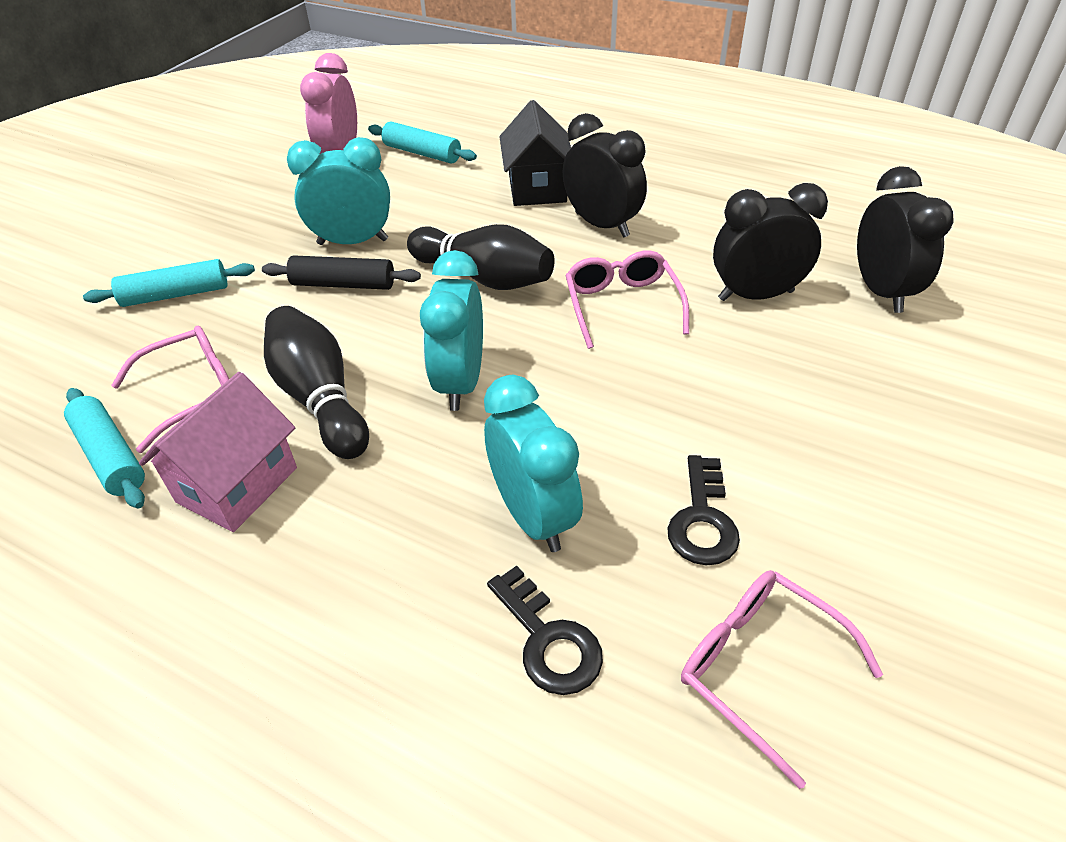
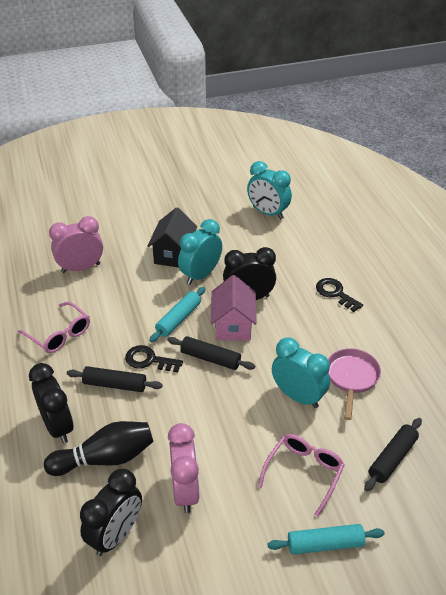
black bowling pin: 2 -> 1
black rolling pin: 1 -> 3
pink clock: 1 -> 2
pink glasses: 3 -> 2
pink pan: 0 -> 1
turquoise rolling pin: 3 -> 2

